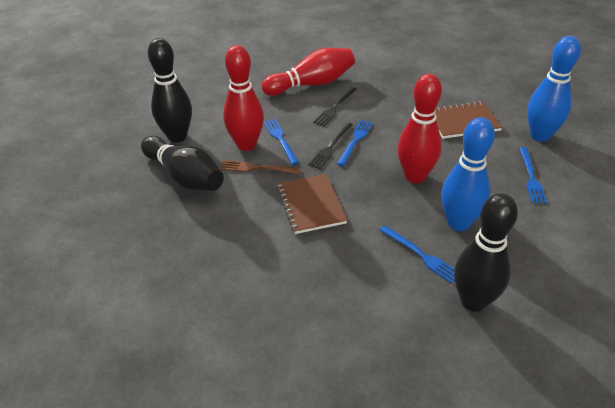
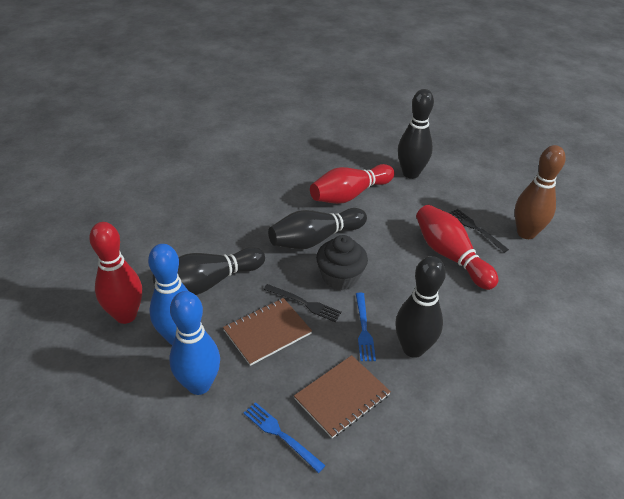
black bowling pin: 3 -> 4
black cupcake: 0 -> 1
blue fork: 4 -> 2
brown bowling pin: 0 -> 1
brown fork: 1 -> 0

